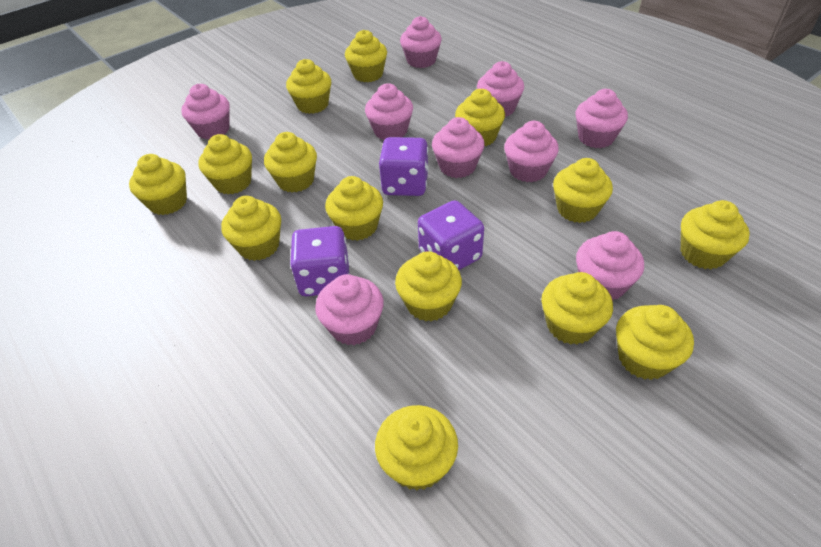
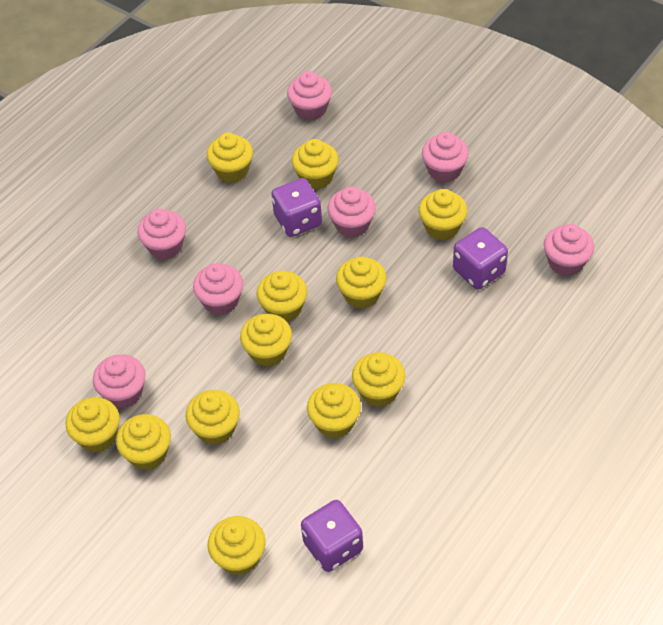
pink cupcake: 9 -> 7
yellow cupcake: 14 -> 12

